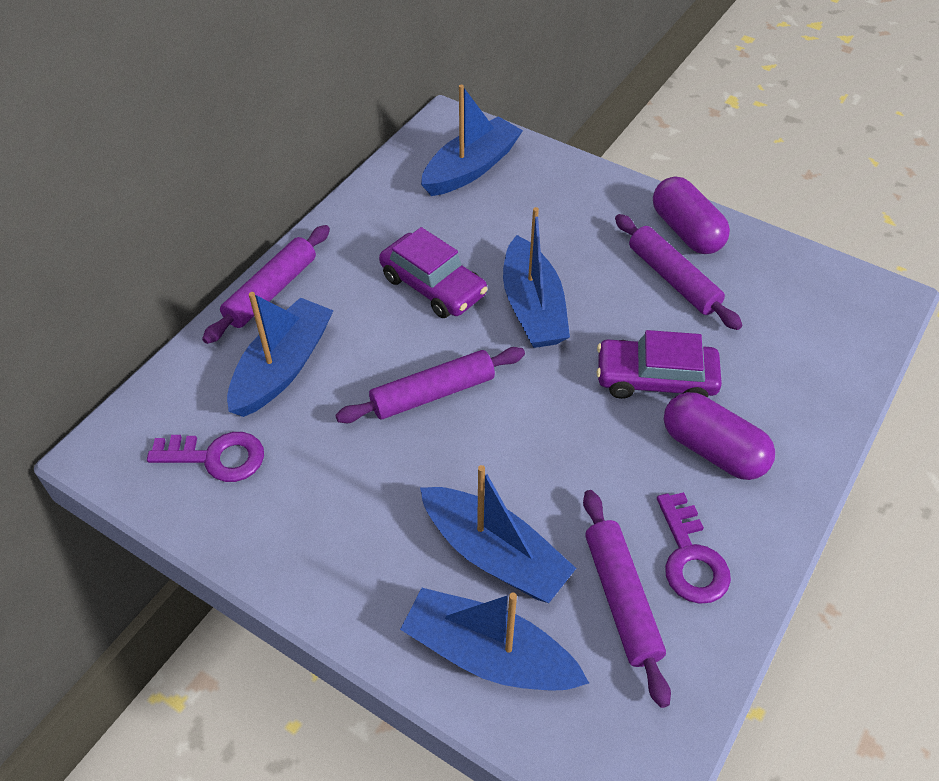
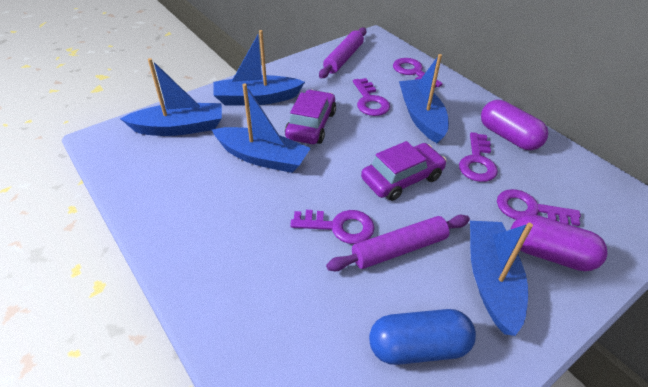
blue capsule: 0 -> 1
purple key: 2 -> 5
purple rolling pin: 4 -> 2

